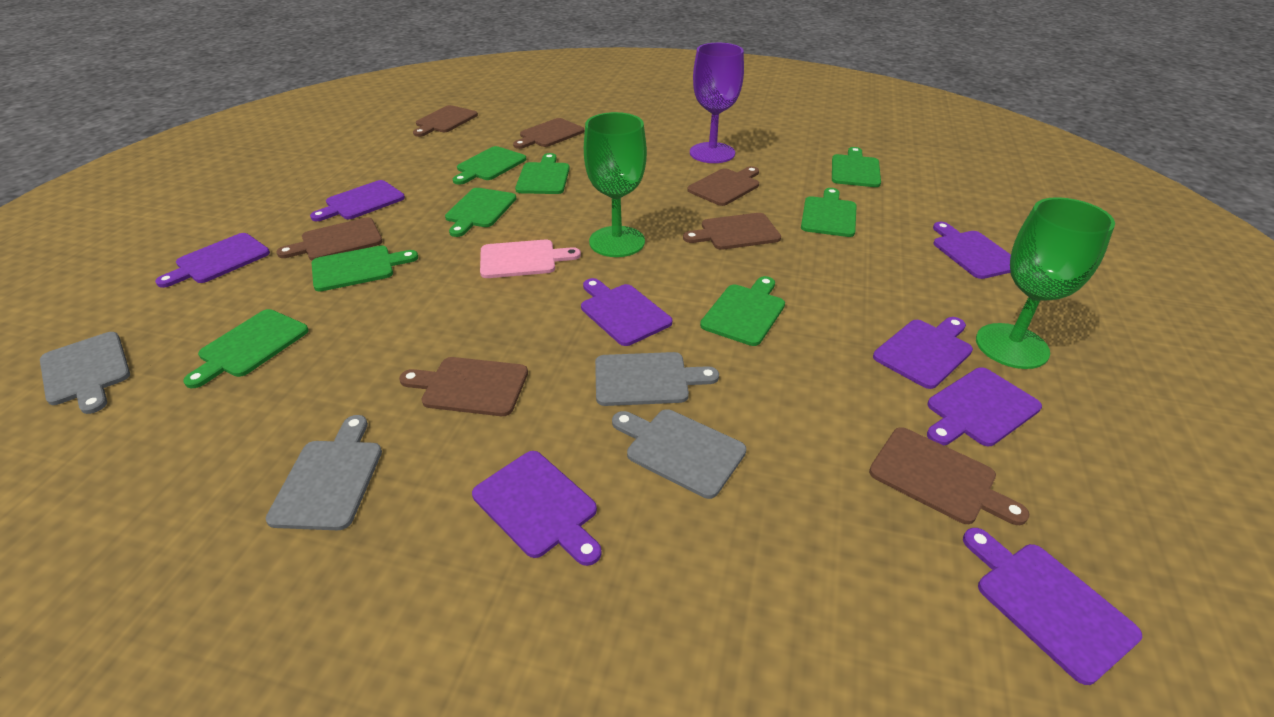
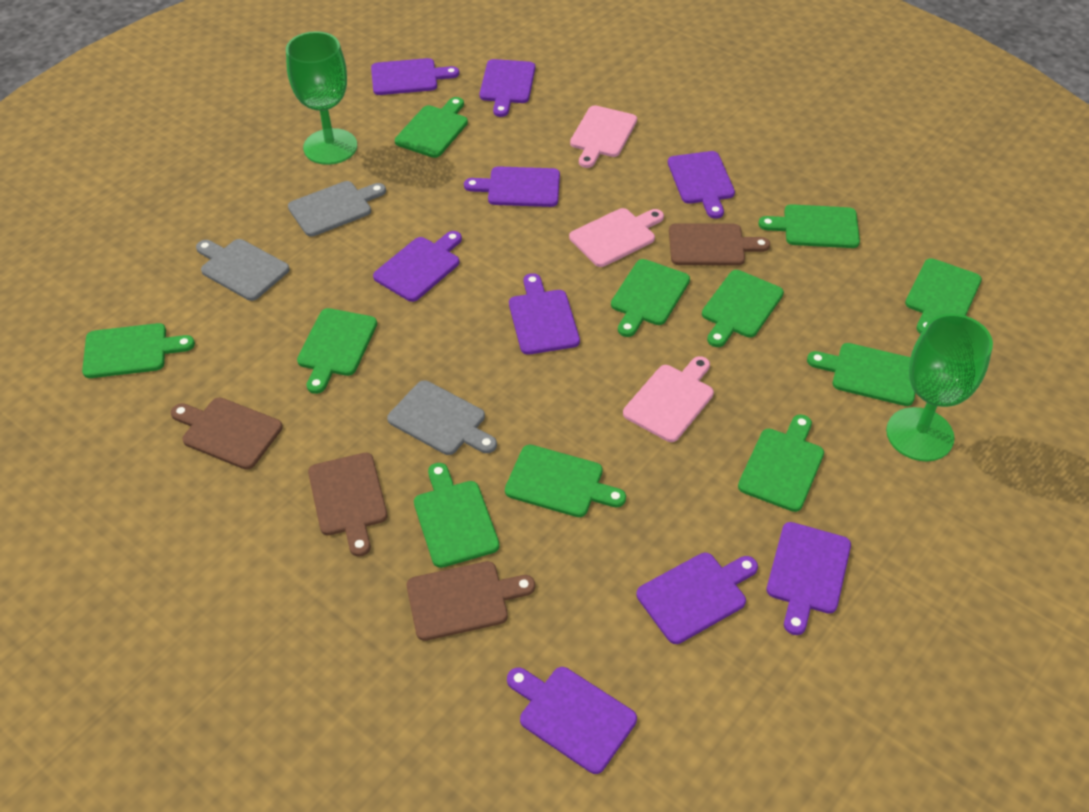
brown cutting board: 7 -> 4
green cutting board: 8 -> 11
grey cutting board: 4 -> 3
pink cutting board: 1 -> 3
purple cutting board: 8 -> 9
purple goblet: 1 -> 0

